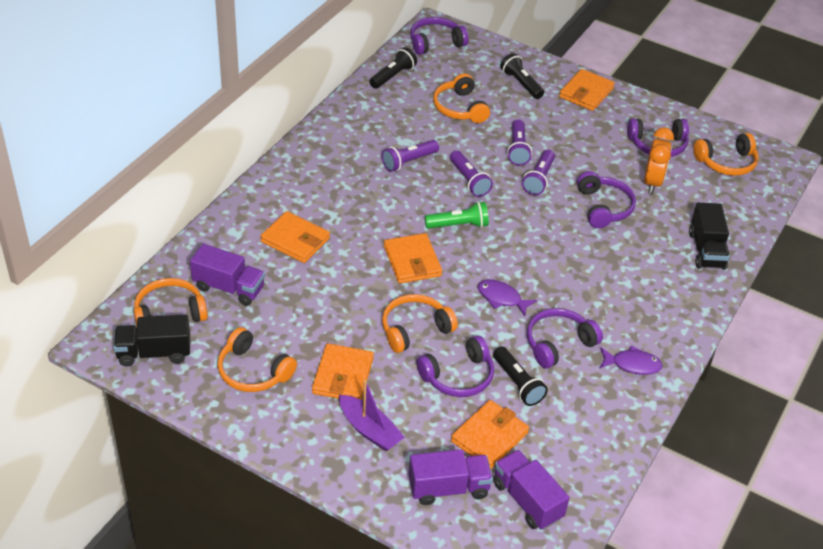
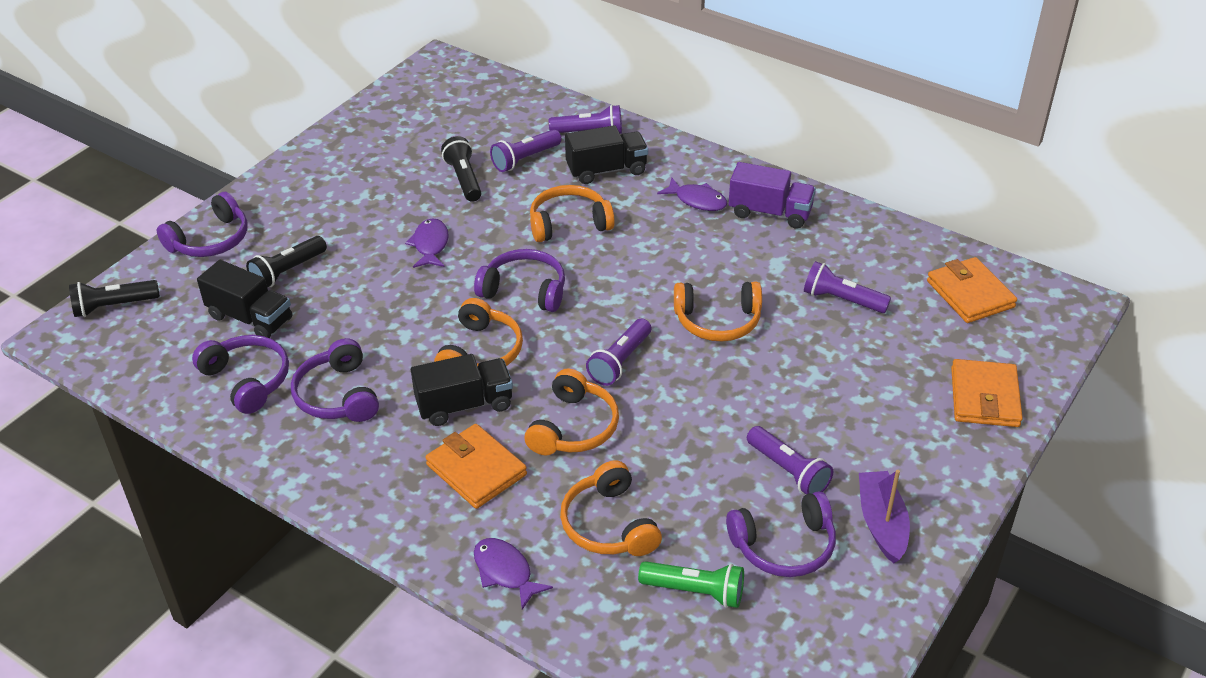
black truck: 2 -> 3
orange clock: 1 -> 0
orange wallet: 5 -> 3
purple fish: 2 -> 3
purple flashlight: 4 -> 5
purple truck: 3 -> 1

